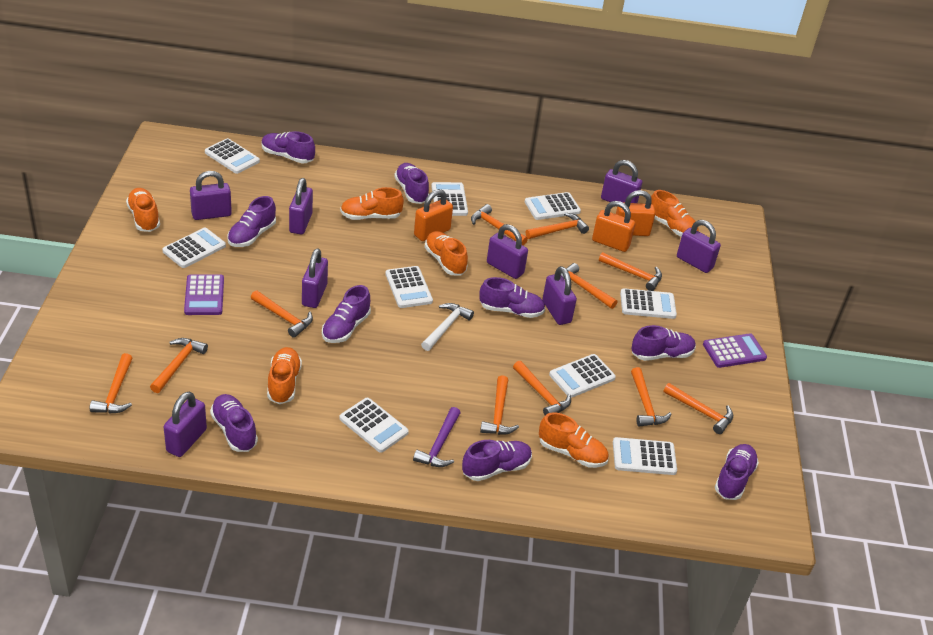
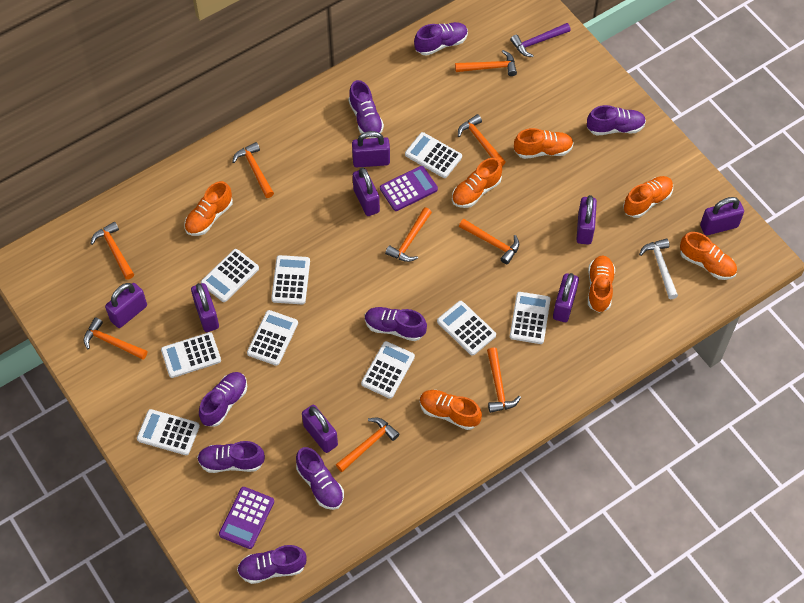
orange hammer: 11 -> 9
orange padlock: 3 -> 0
orange shoe: 6 -> 7
purple shoe: 9 -> 8

